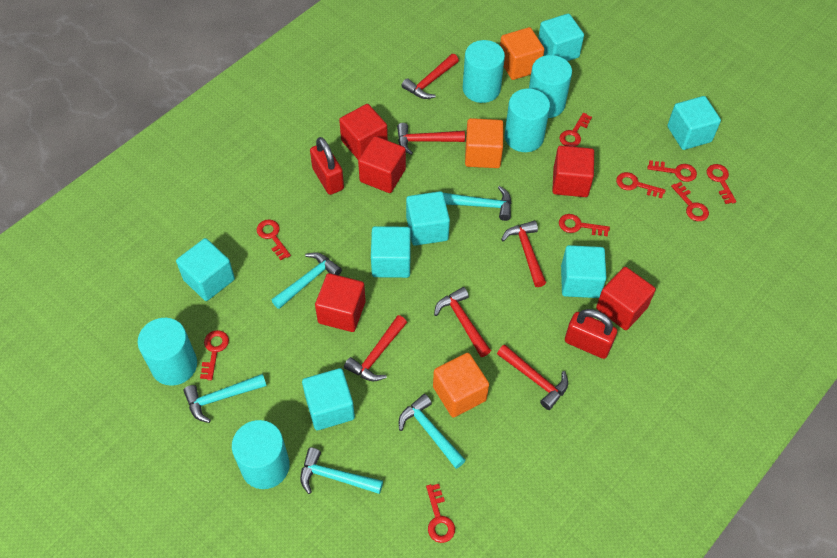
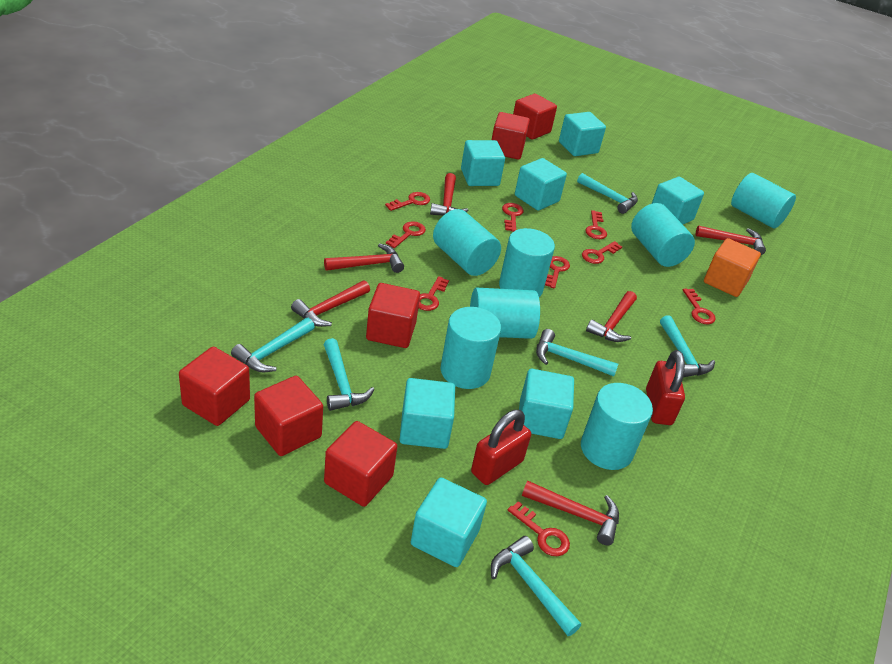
orange cube: 3 -> 1
red cube: 5 -> 6
turquoise cylinder: 5 -> 7
turquoise hammer: 5 -> 6

